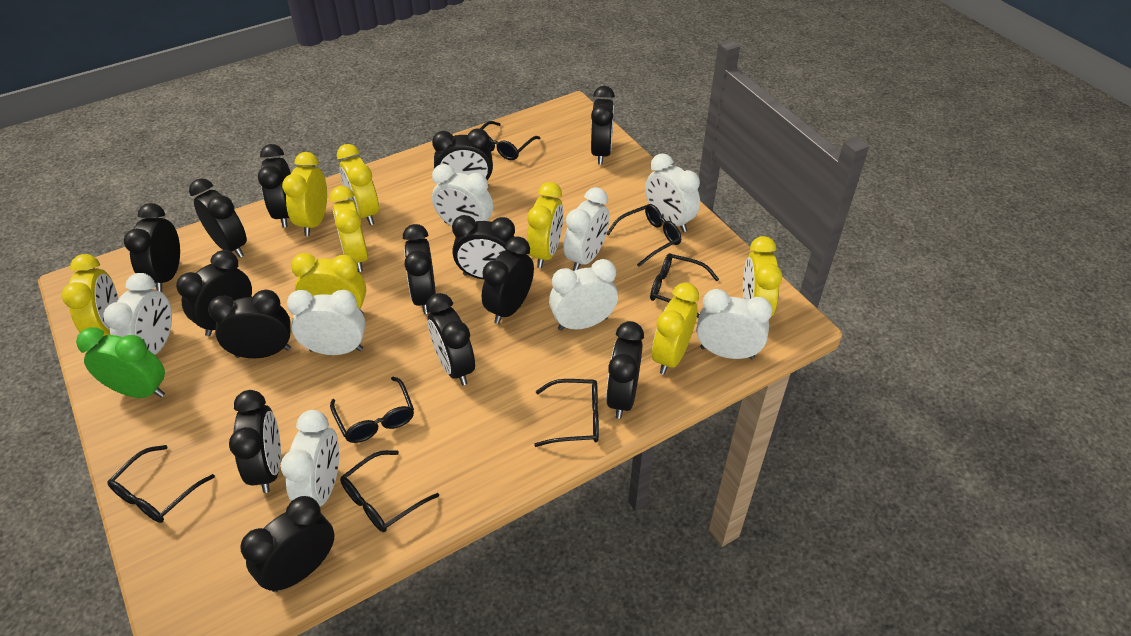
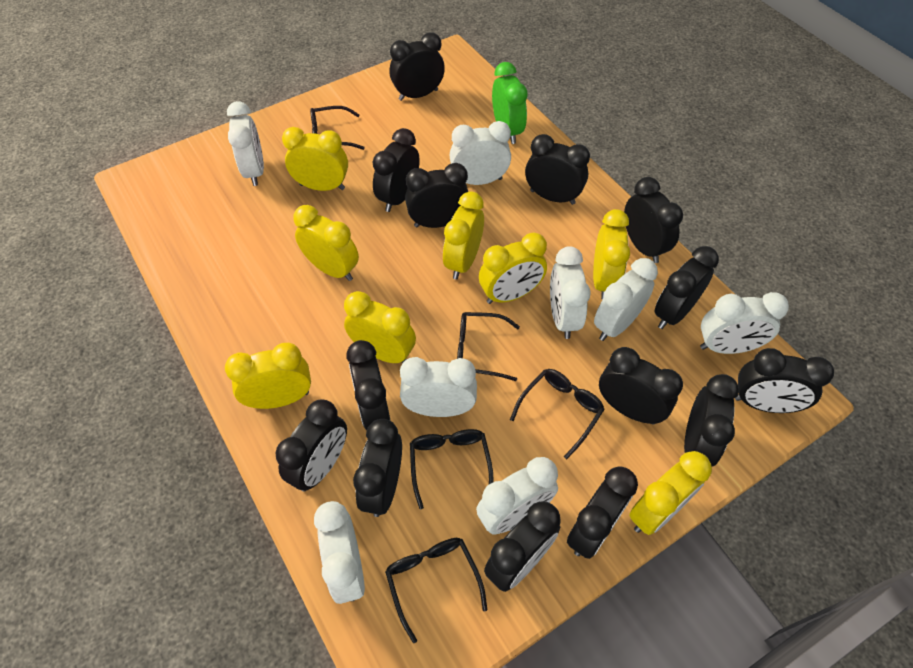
black glasses: 7 -> 5

